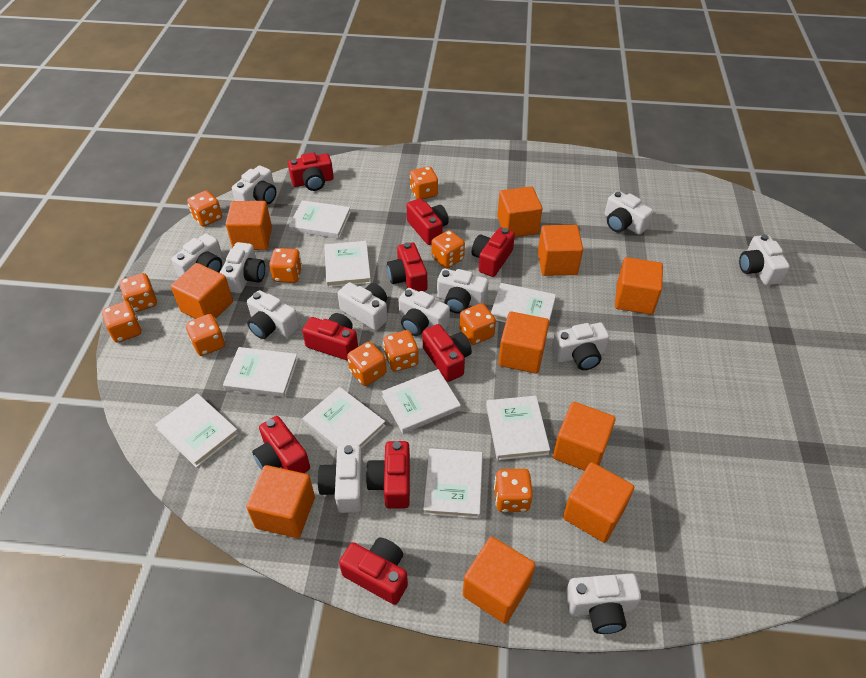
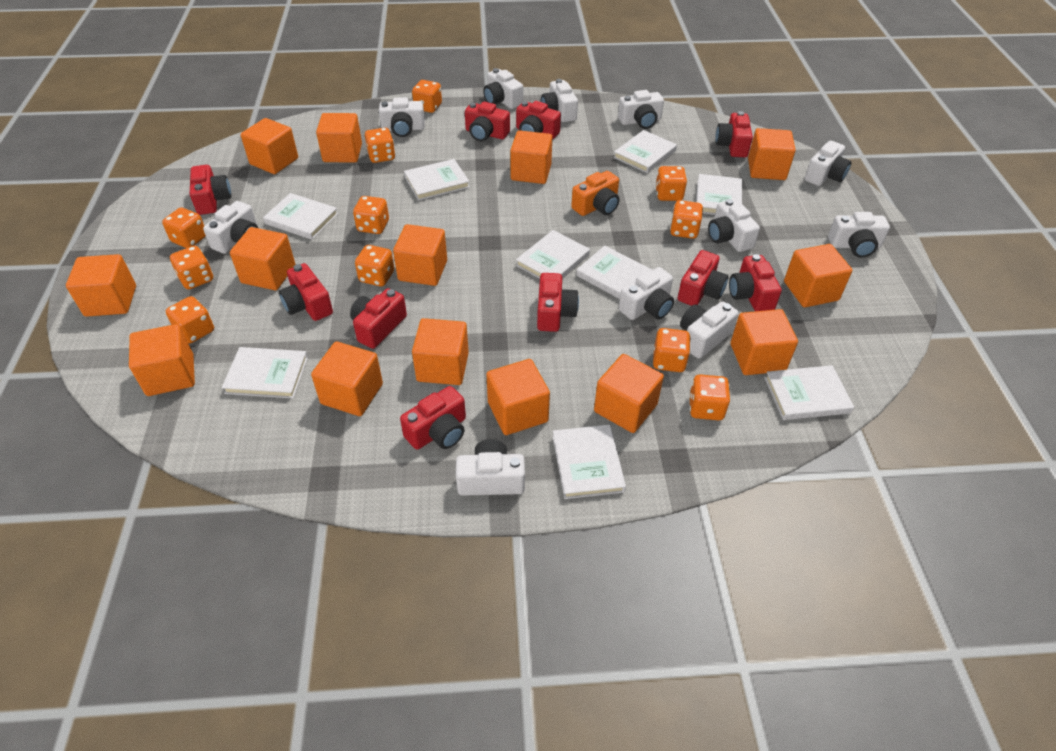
orange camera: 0 -> 1
orange cube: 10 -> 14
red camera: 9 -> 10
white camera: 12 -> 11

